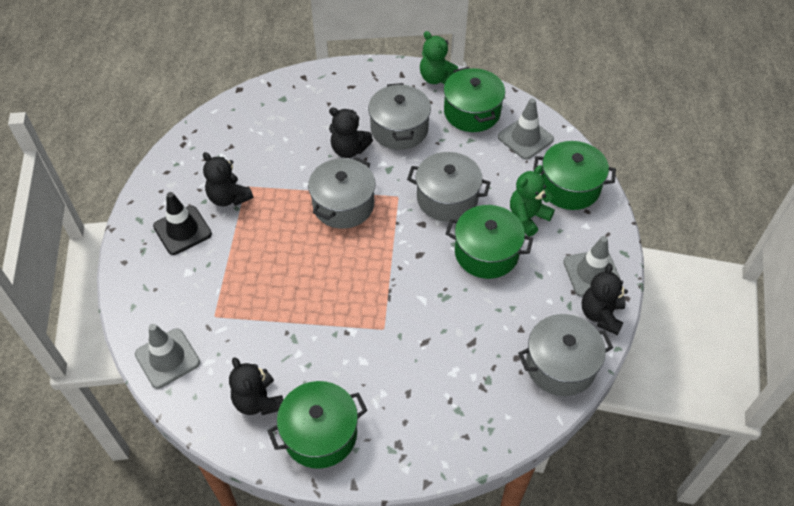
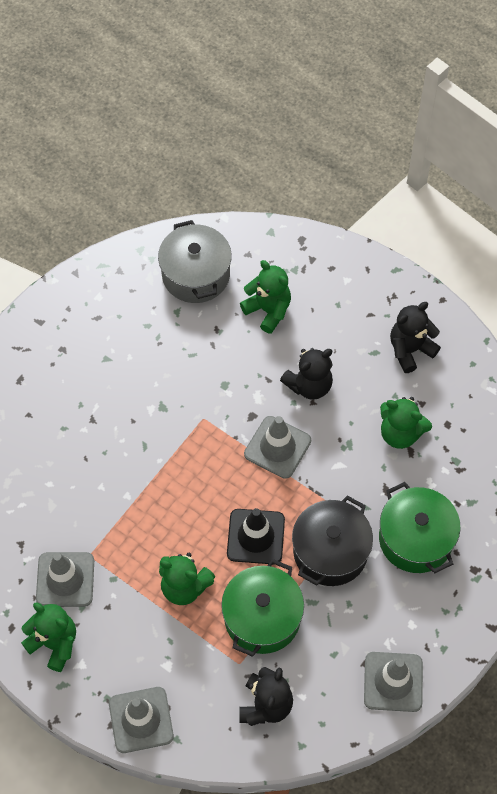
black pot: 0 -> 1
black teddy bear: 4 -> 3
green pot: 4 -> 2
green teddy bear: 2 -> 4
grey pot: 4 -> 1
grey traffic cone: 3 -> 4

